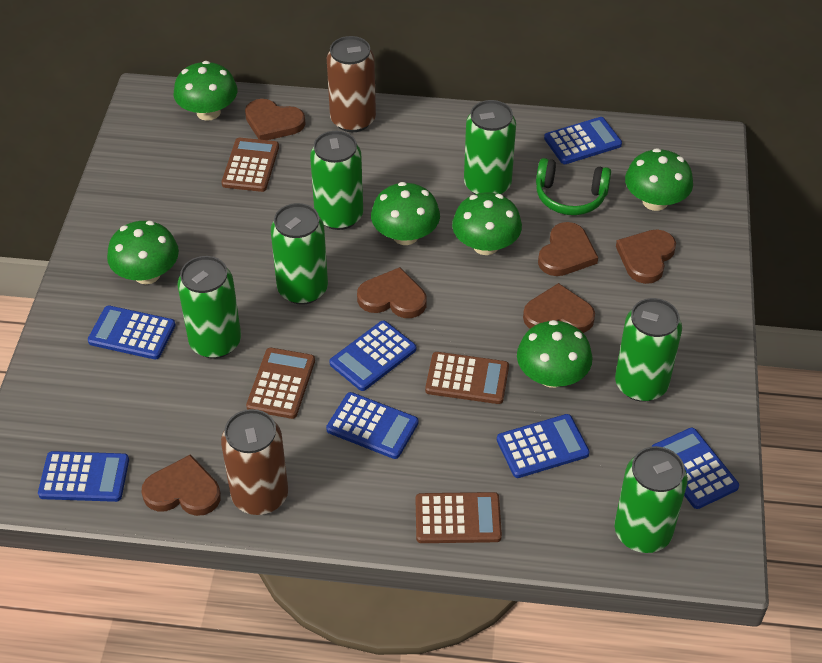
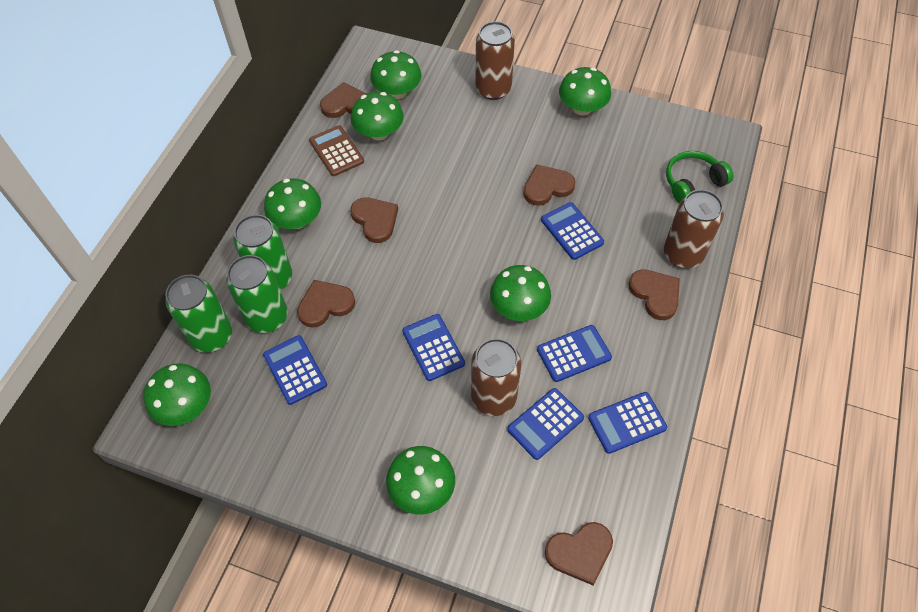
blue calculator: 7 -> 6
brown calculator: 4 -> 1
brown can: 2 -> 3
green can: 6 -> 3
green mushroom: 6 -> 7

